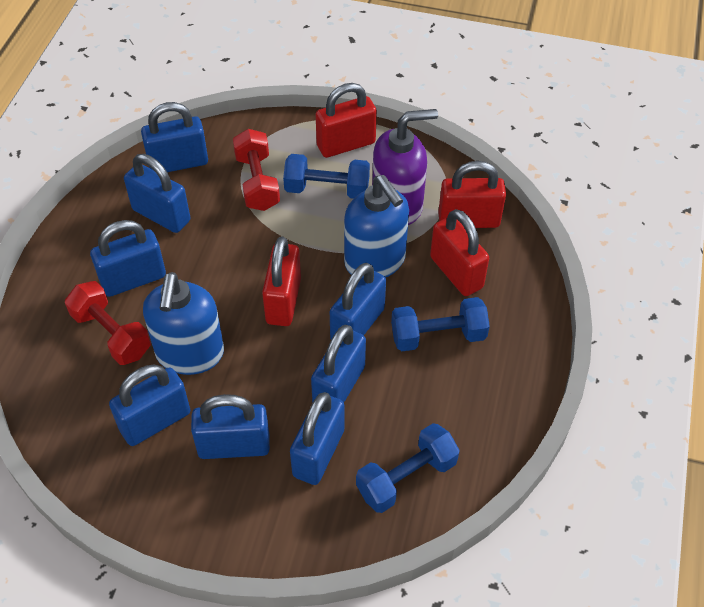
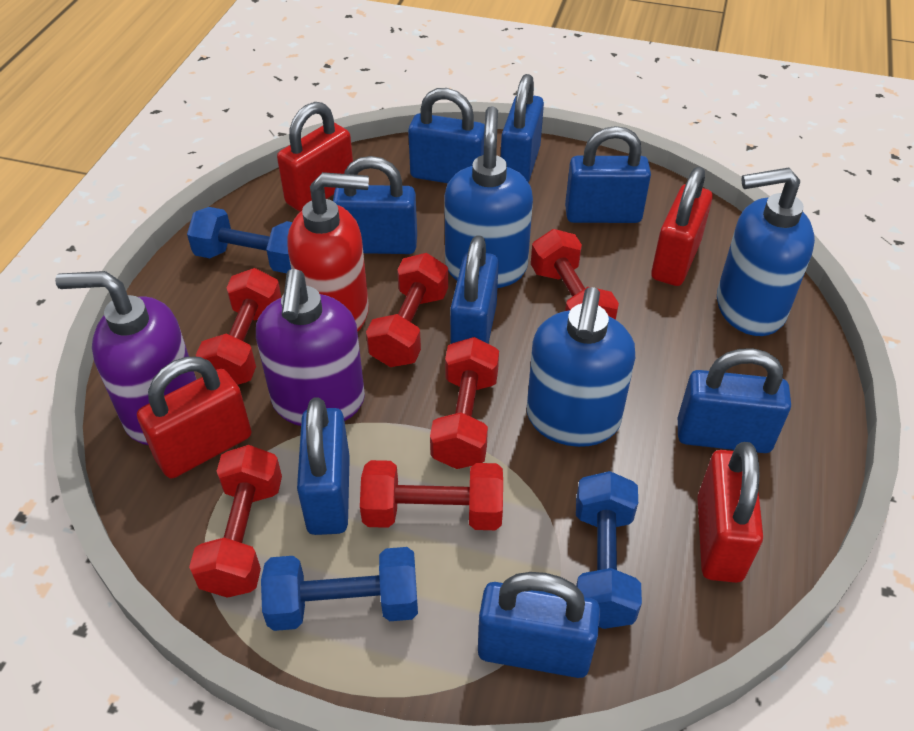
blue soap dispenser: 2 -> 3
purple soap dispenser: 1 -> 2
red dumbbell: 2 -> 6
red soap dispenser: 0 -> 1

